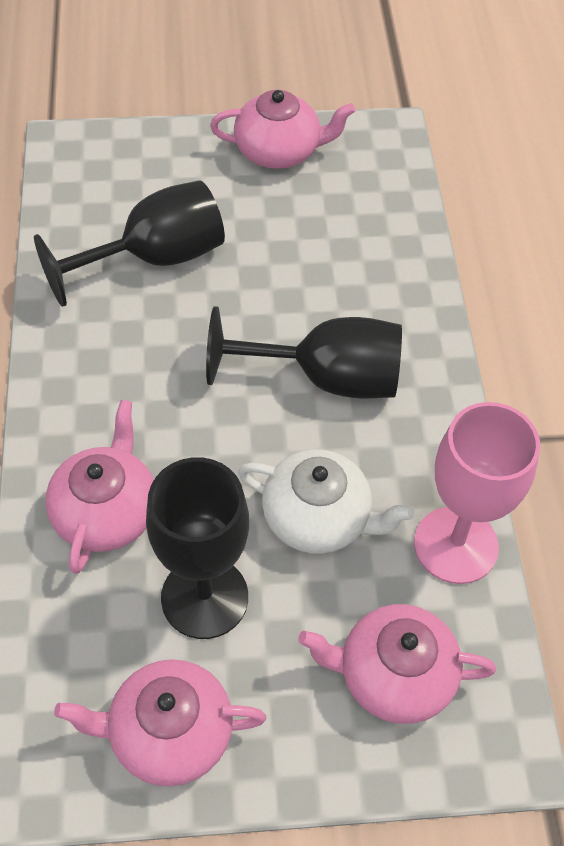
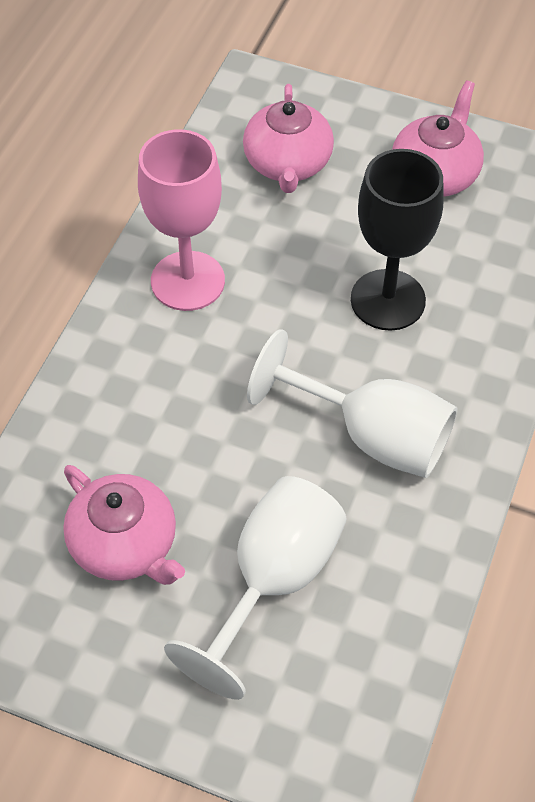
black goblet: 3 -> 1
pink teapot: 4 -> 3
white goblet: 0 -> 2
white teapot: 1 -> 0

